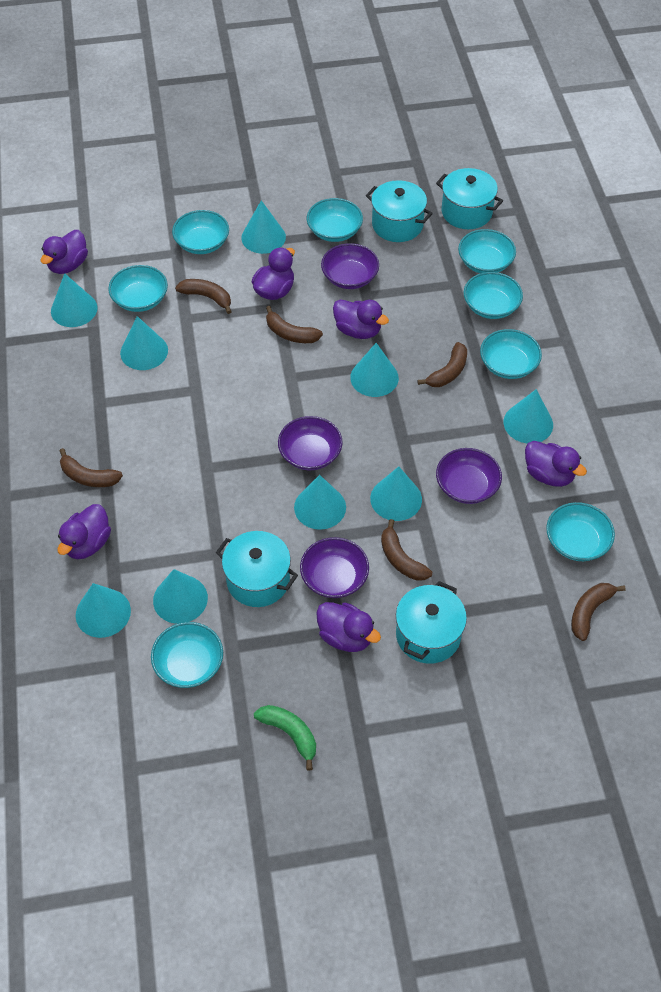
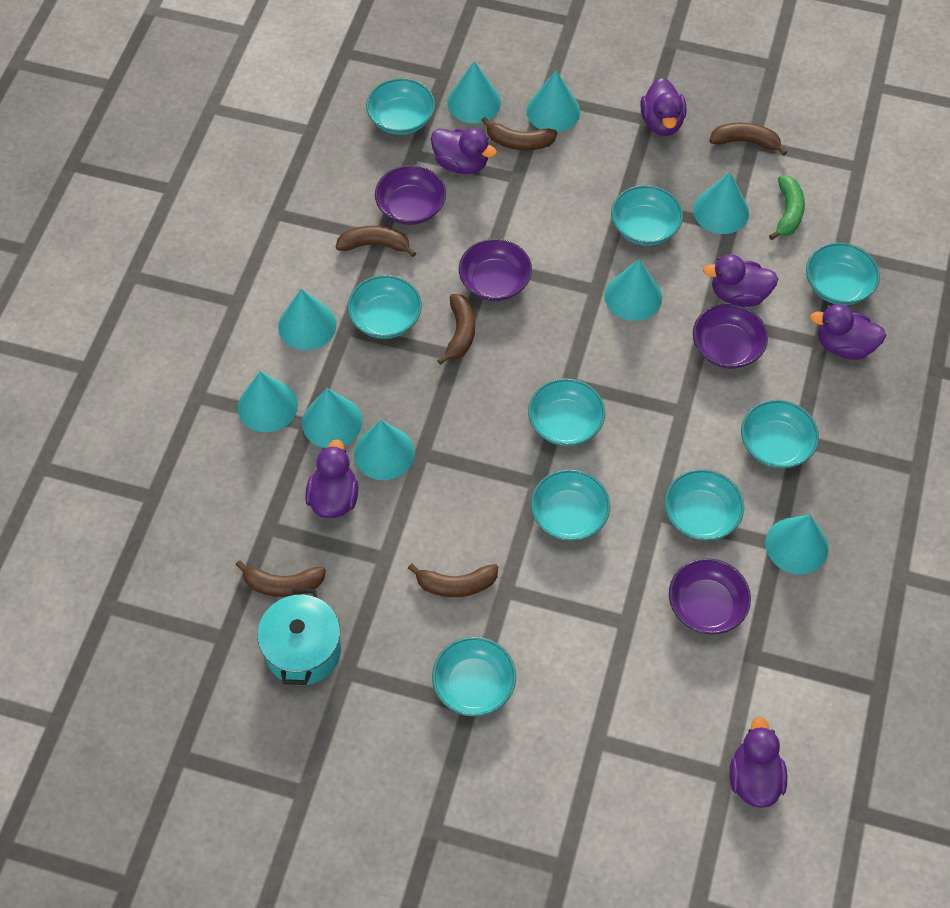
turquoise bowl: 8 -> 9
turquoise pot: 4 -> 1

